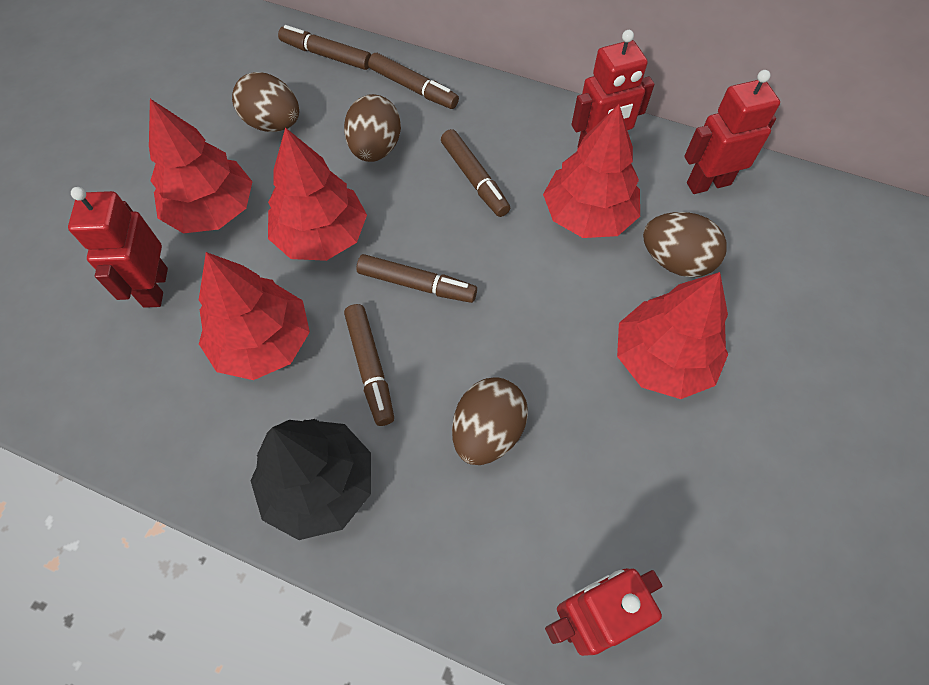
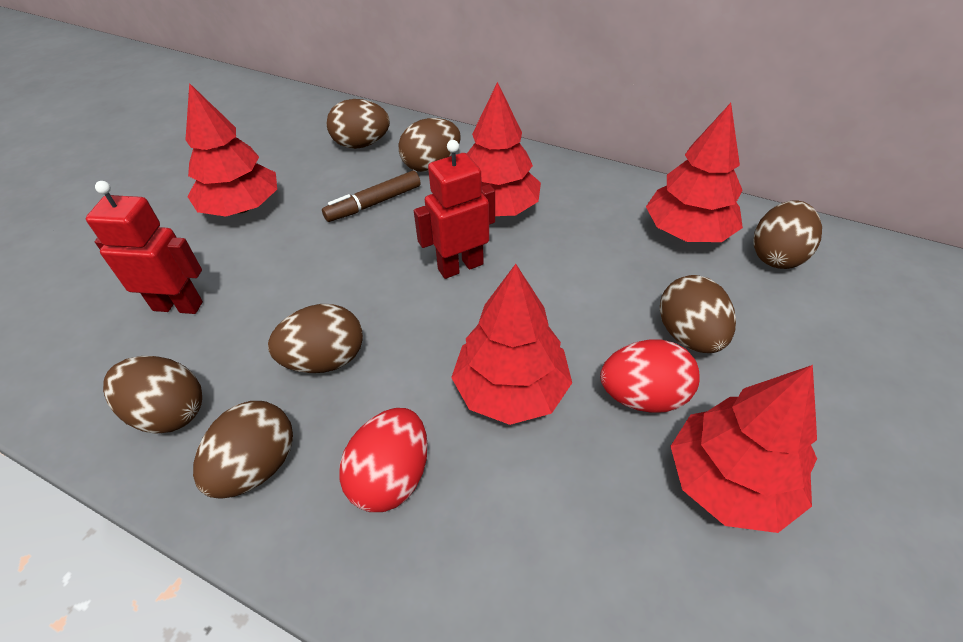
black tree: 1 -> 0
brown egg: 4 -> 7
brown marker: 5 -> 1
red egg: 0 -> 2
red robot: 4 -> 2

